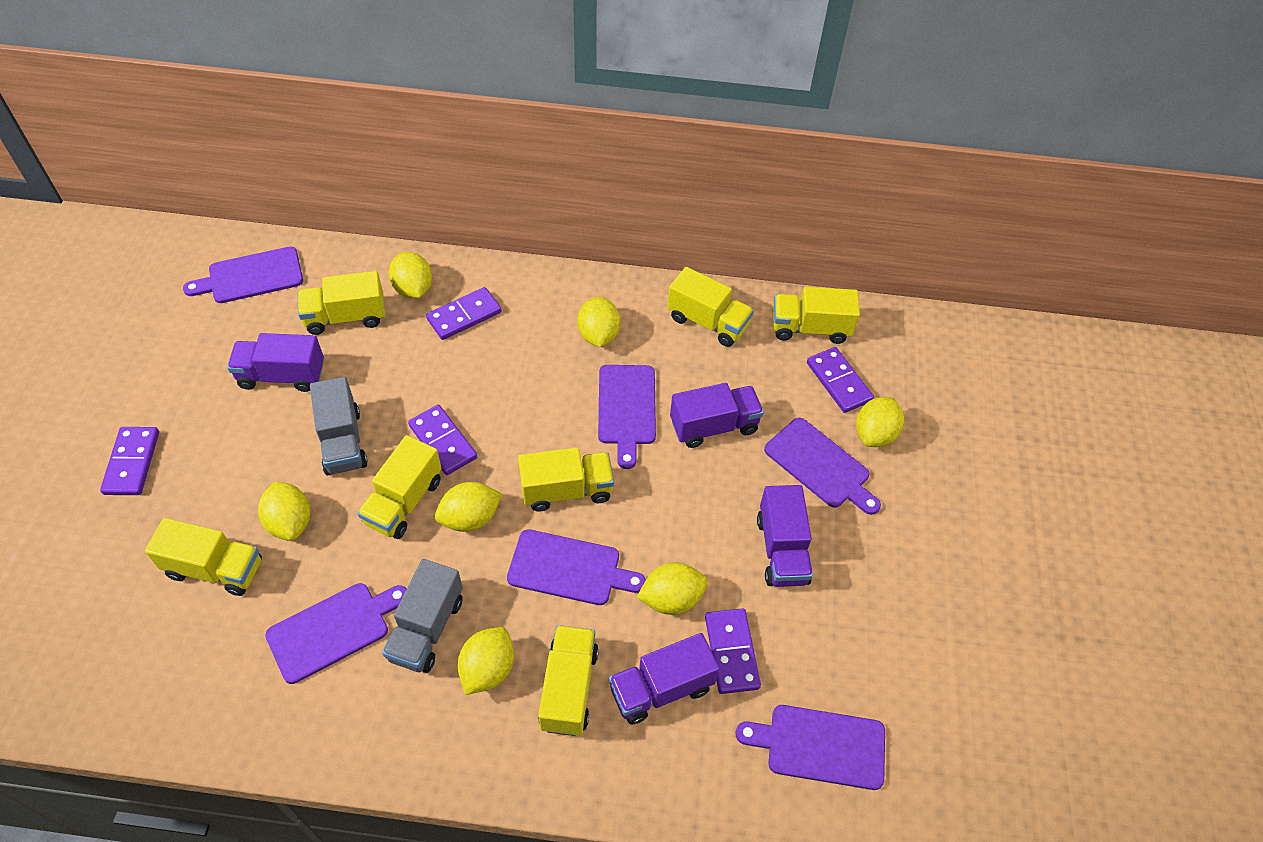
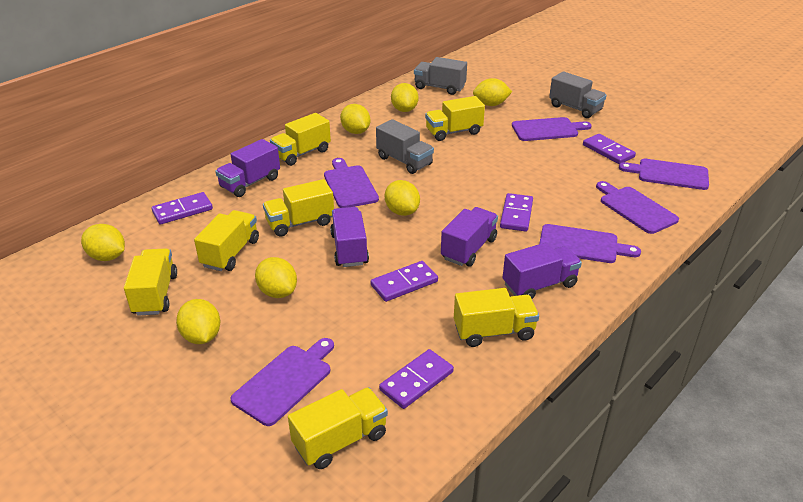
grey truck: 2 -> 3

